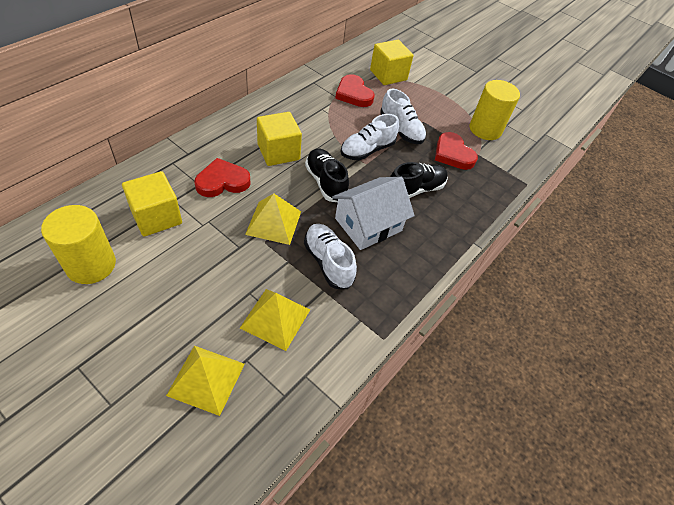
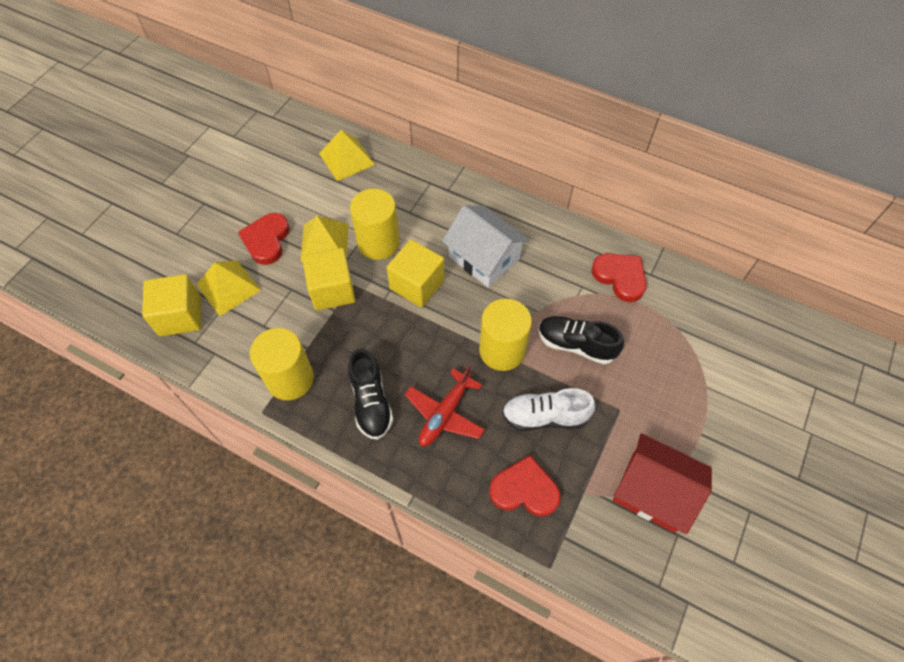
red house: 0 -> 1
red plane: 0 -> 1
white shoe: 3 -> 1
yellow cylinder: 2 -> 3

